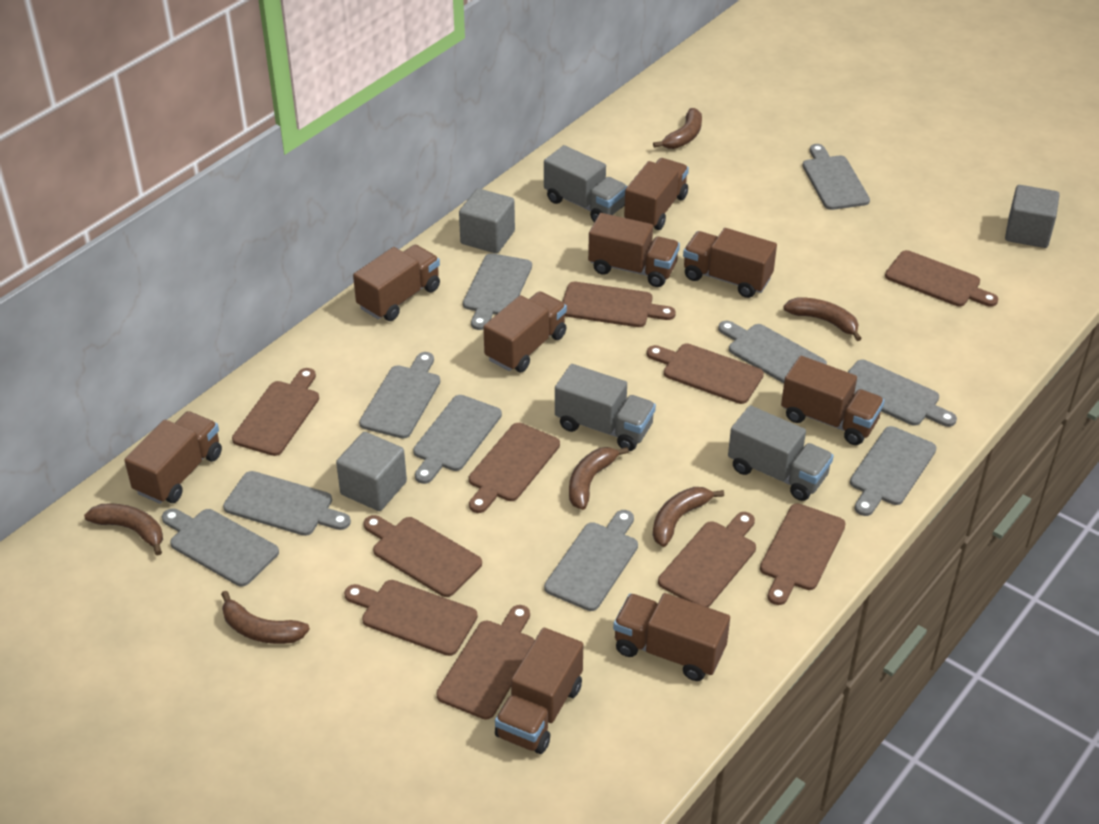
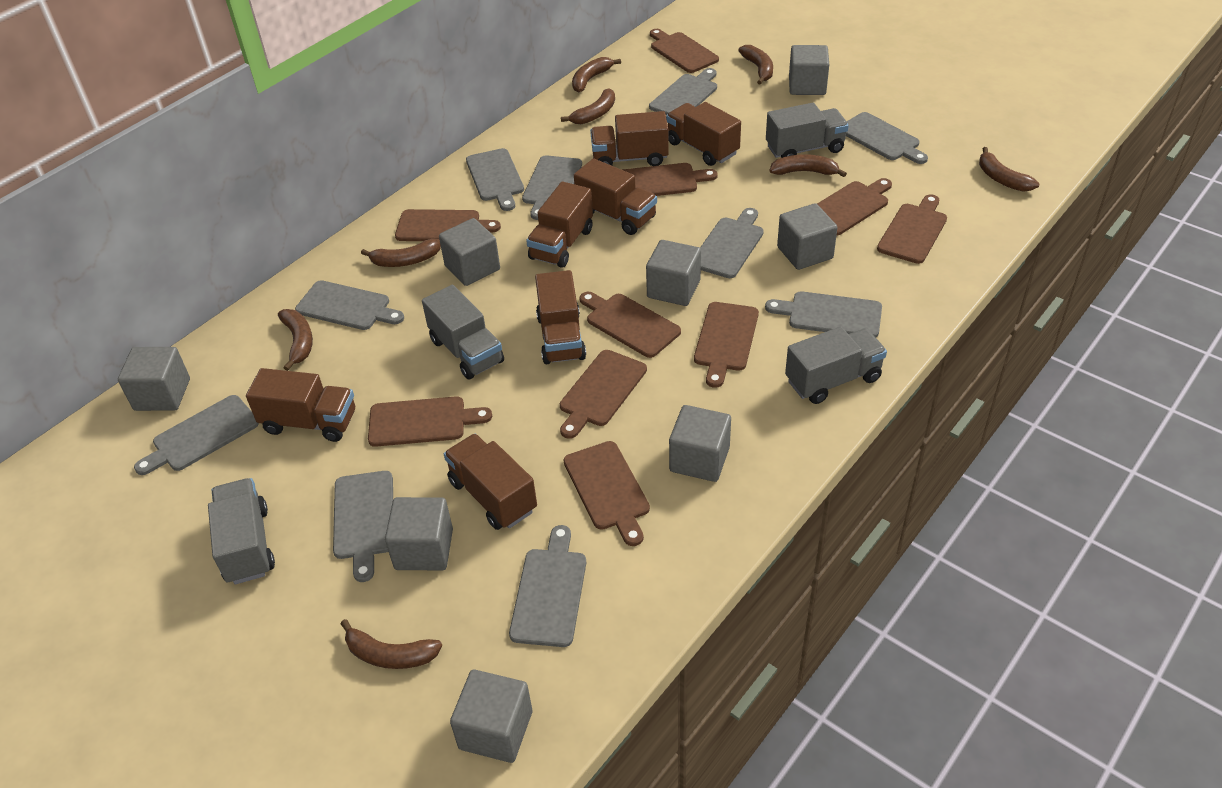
brown banana: 6 -> 8
brown truck: 9 -> 7
grey cube: 3 -> 8
grey truck: 3 -> 4

